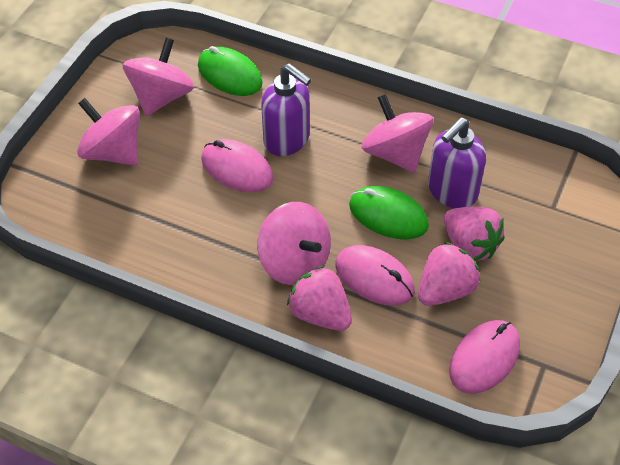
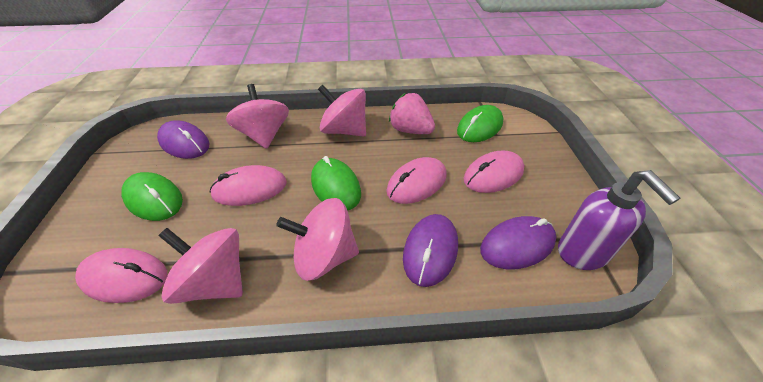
green mouse: 2 -> 3
pink mouse: 3 -> 4
pink strawberry: 3 -> 1
purple mouse: 0 -> 3
purple soap dispenser: 2 -> 1

